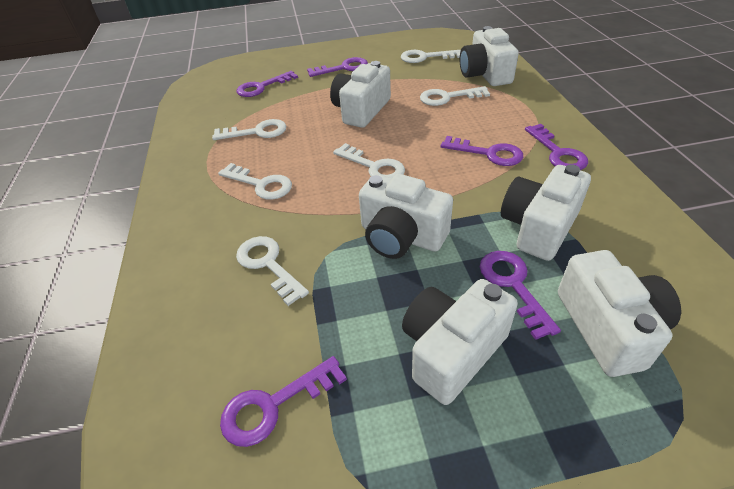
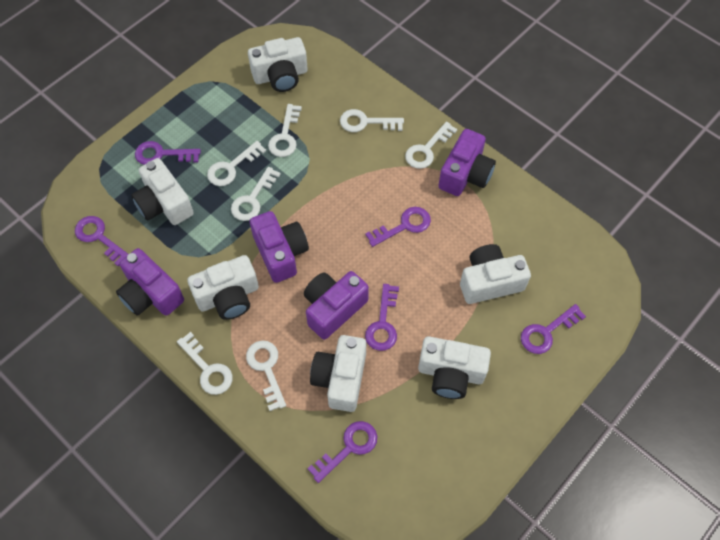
purple camera: 0 -> 4
white key: 6 -> 7

